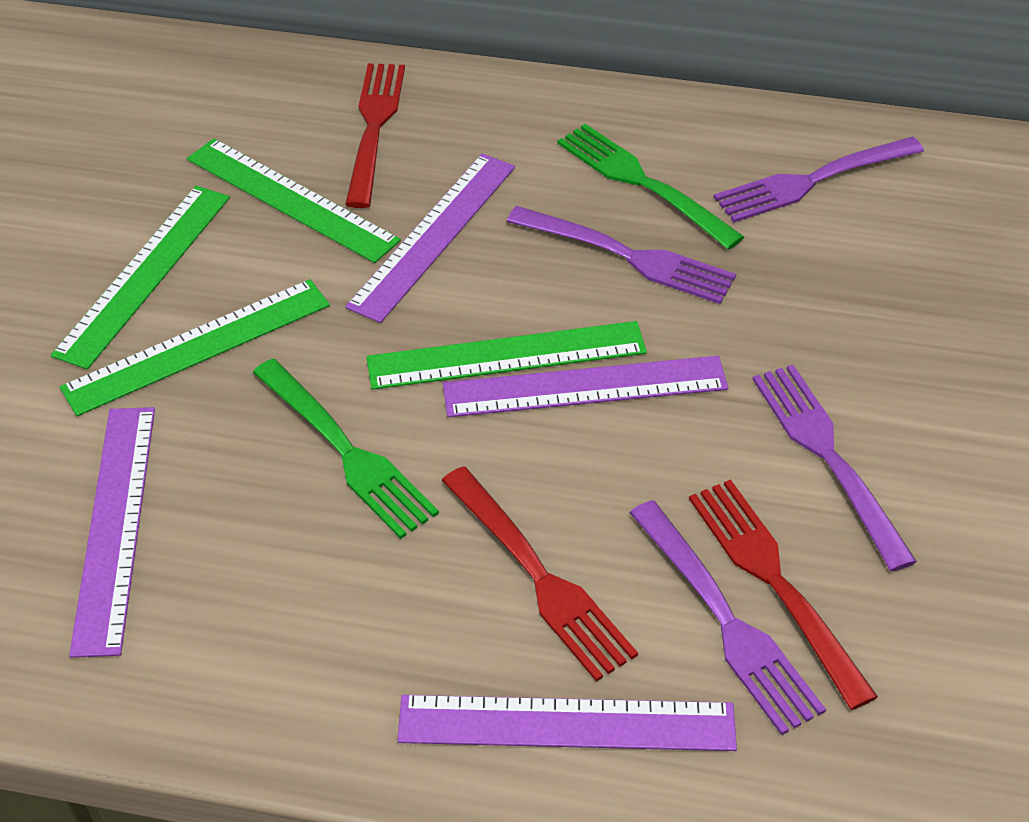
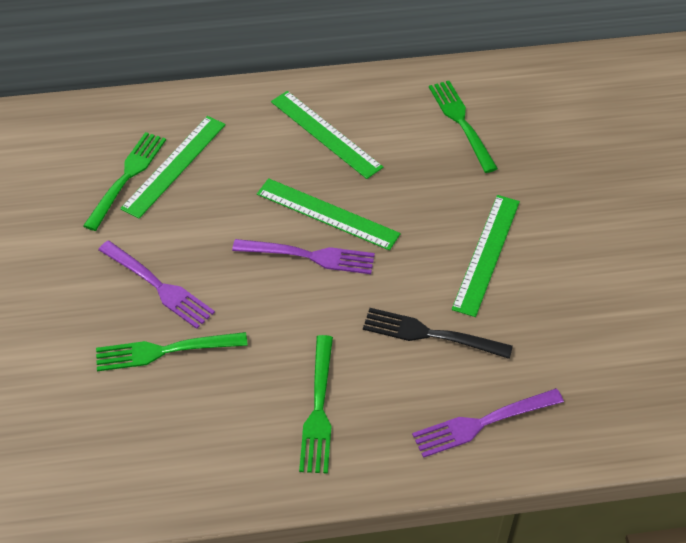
black fork: 0 -> 1
green fork: 2 -> 4
purple fork: 4 -> 3
purple ruler: 4 -> 0
red fork: 3 -> 0

